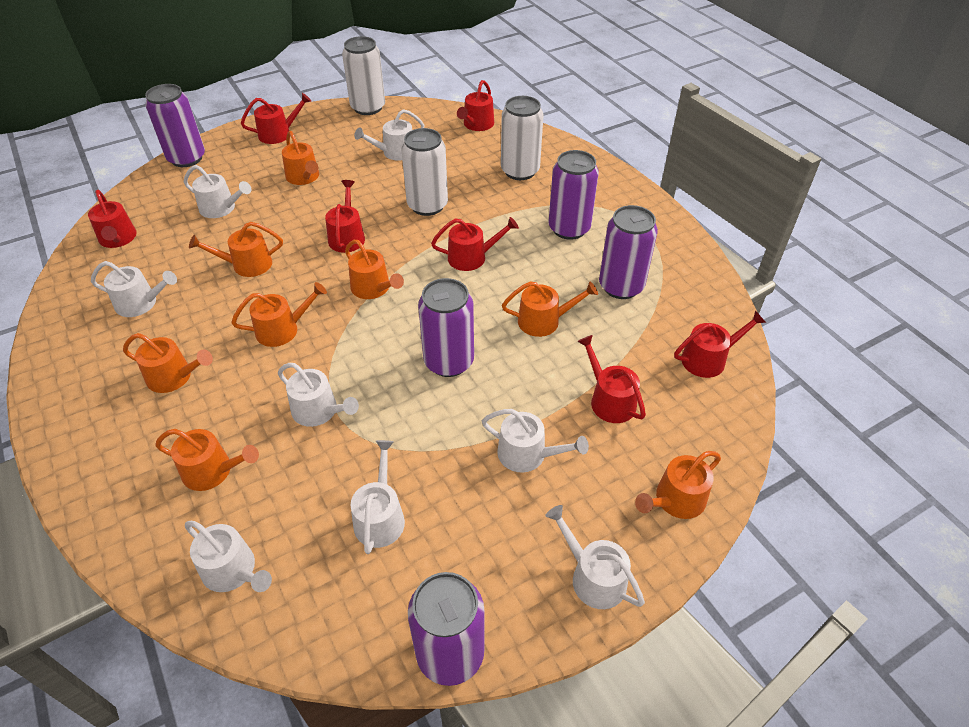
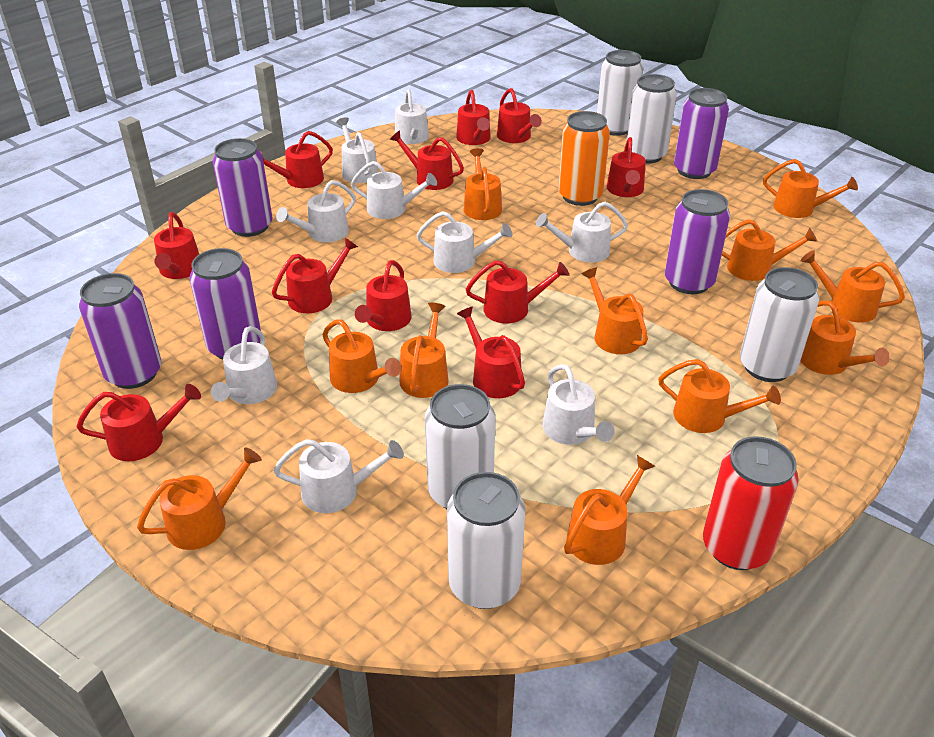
orange can: 0 -> 1
orange watering can: 8 -> 11
red can: 0 -> 1
red watering can: 7 -> 11
white can: 3 -> 5
white watering can: 8 -> 9

